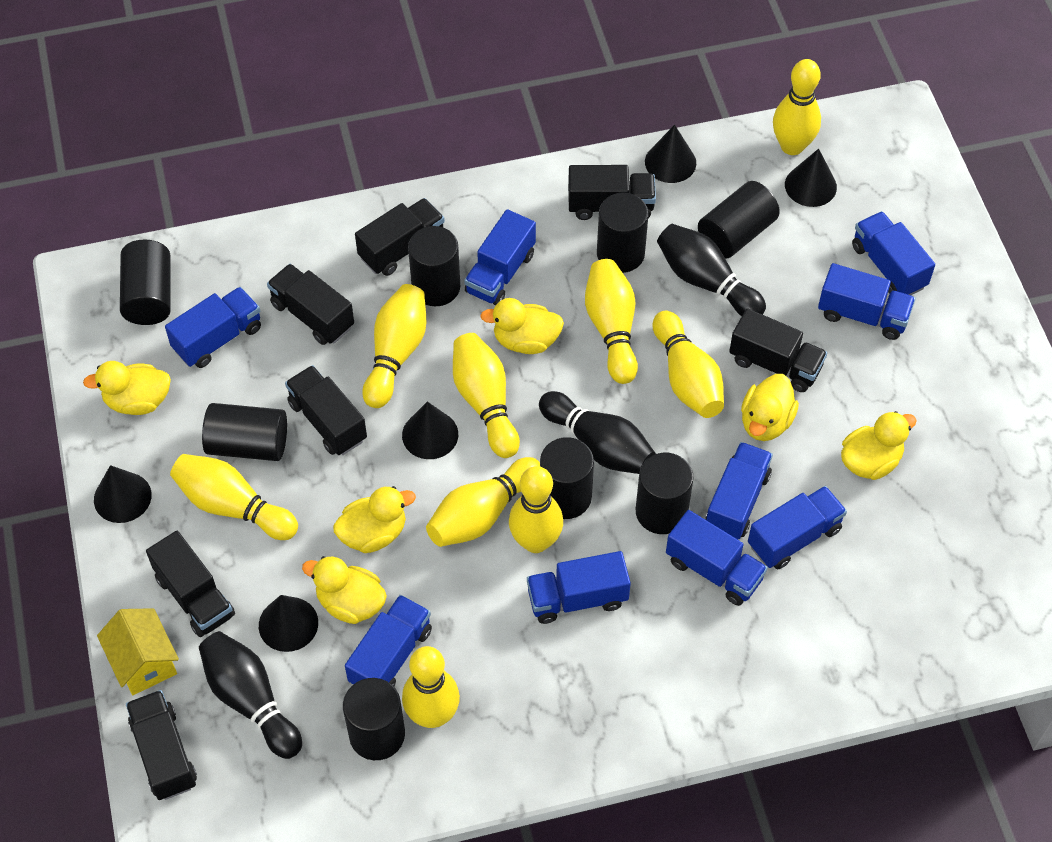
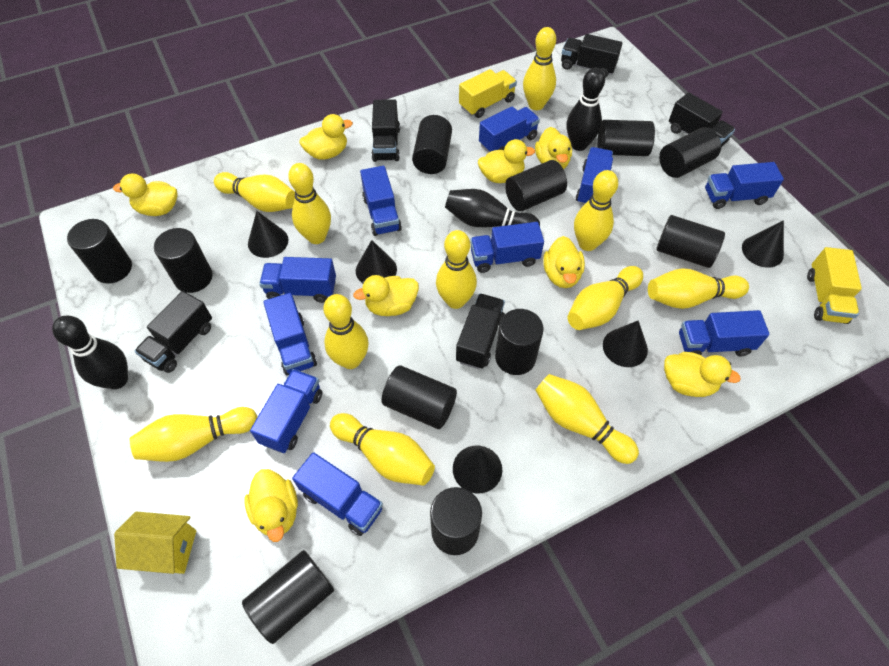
black cylinder: 8 -> 11
black truck: 7 -> 5
blue truck: 9 -> 10
yellow bowling pin: 9 -> 11
yellow duck: 6 -> 8
yellow truck: 0 -> 2

